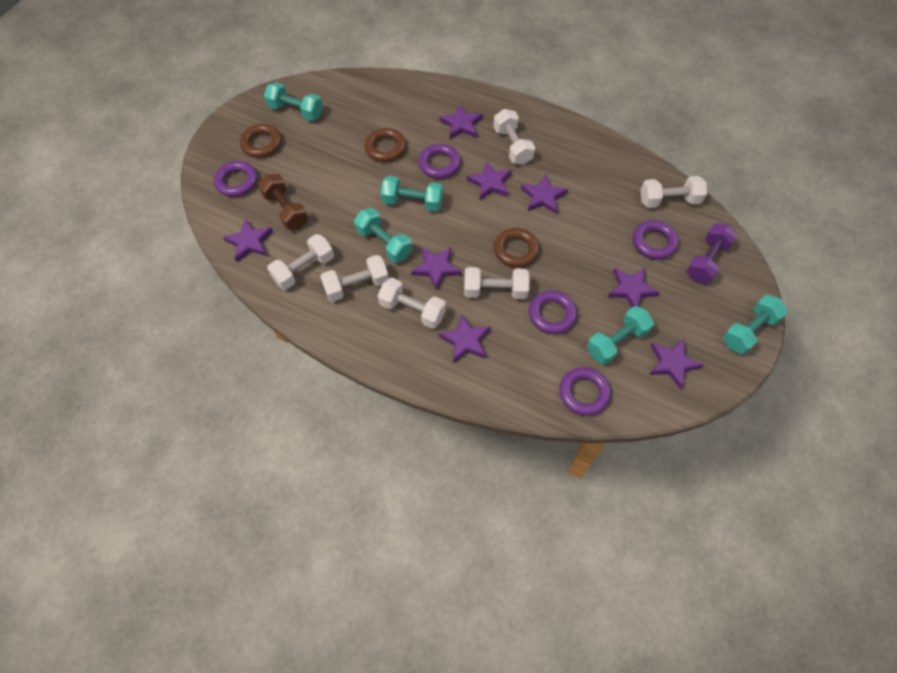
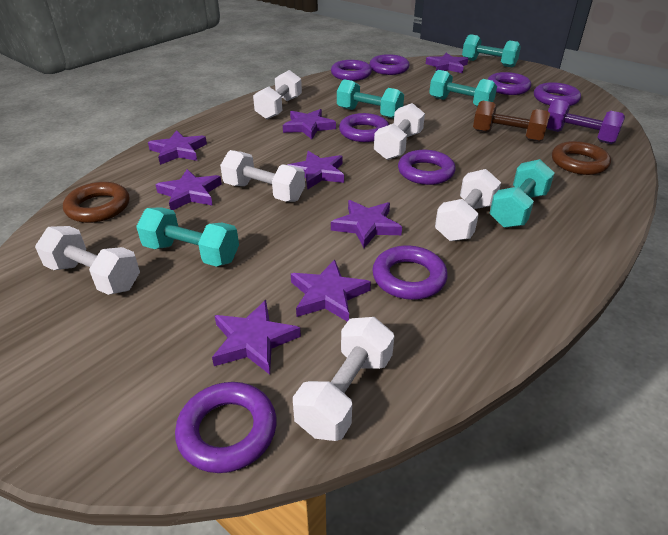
brown ring: 3 -> 2
purple ring: 5 -> 8

